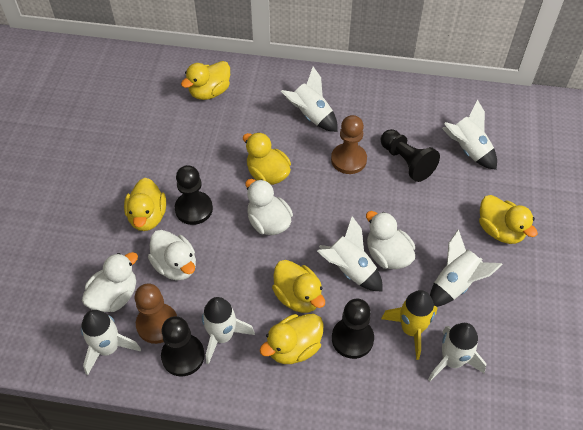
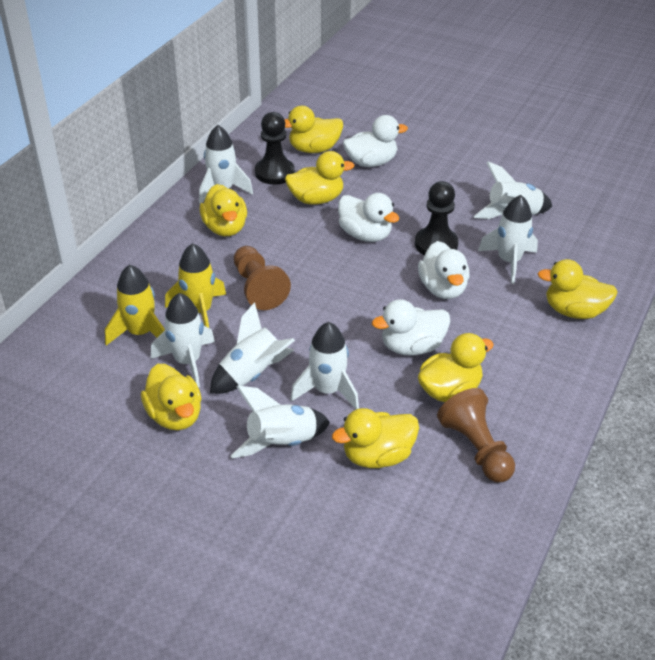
black pawn: 4 -> 2
yellow duck: 6 -> 7
yellow rocket: 1 -> 2

